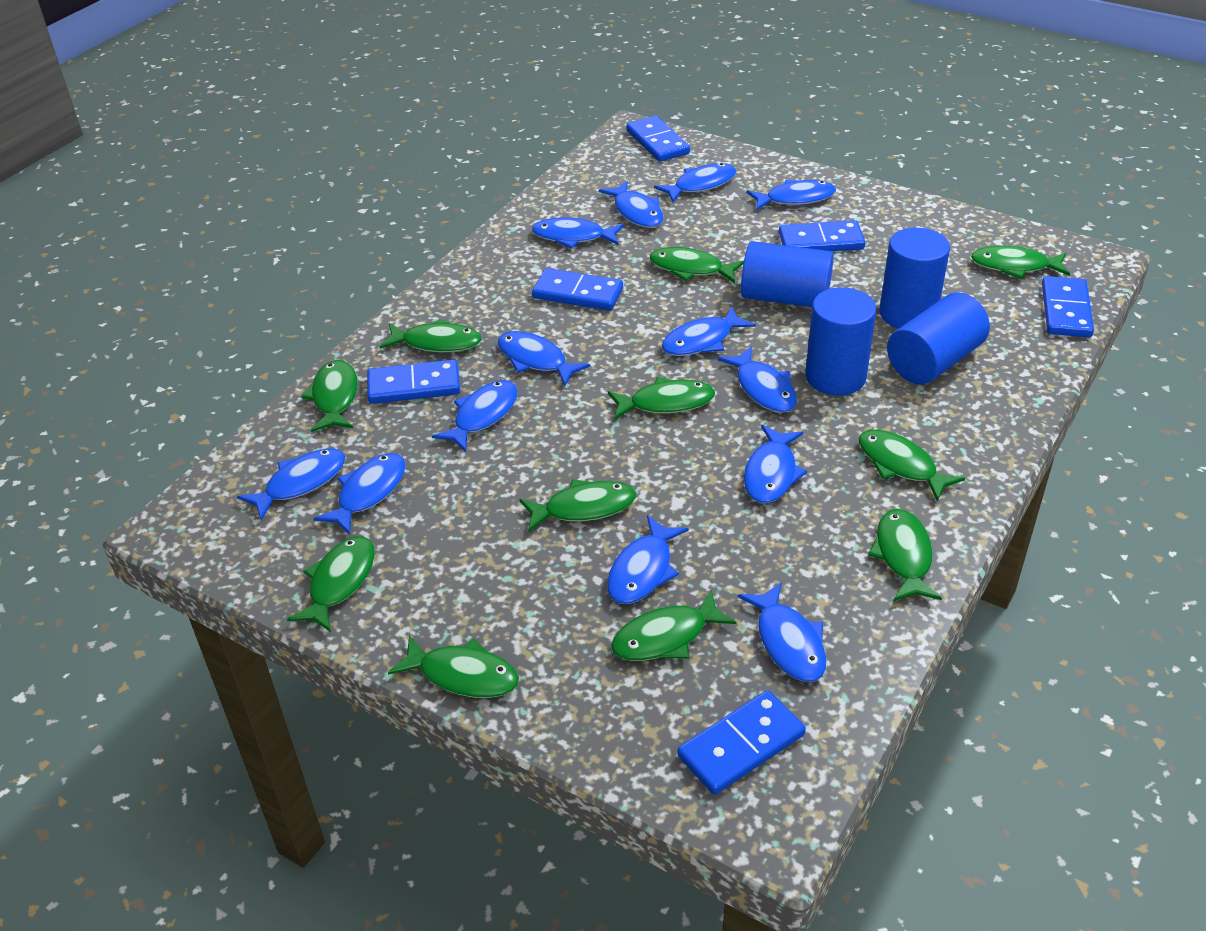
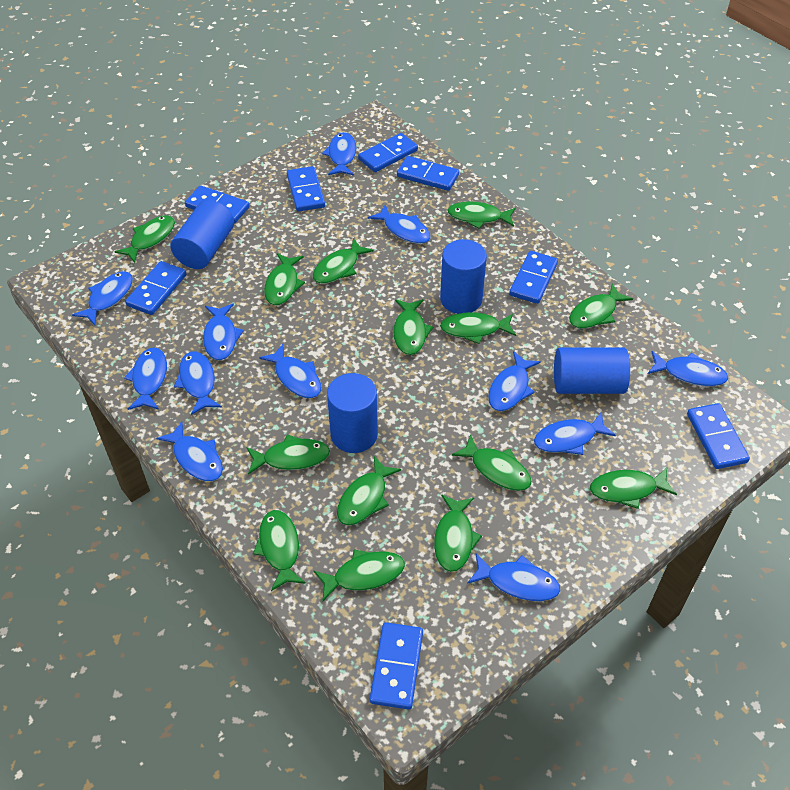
blue domino: 6 -> 8
blue fish: 13 -> 12
green fish: 11 -> 14

